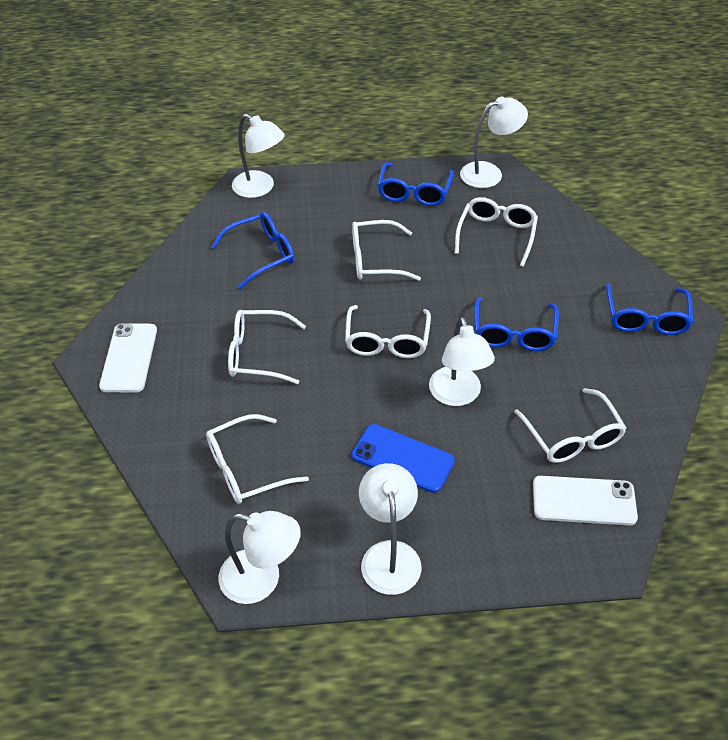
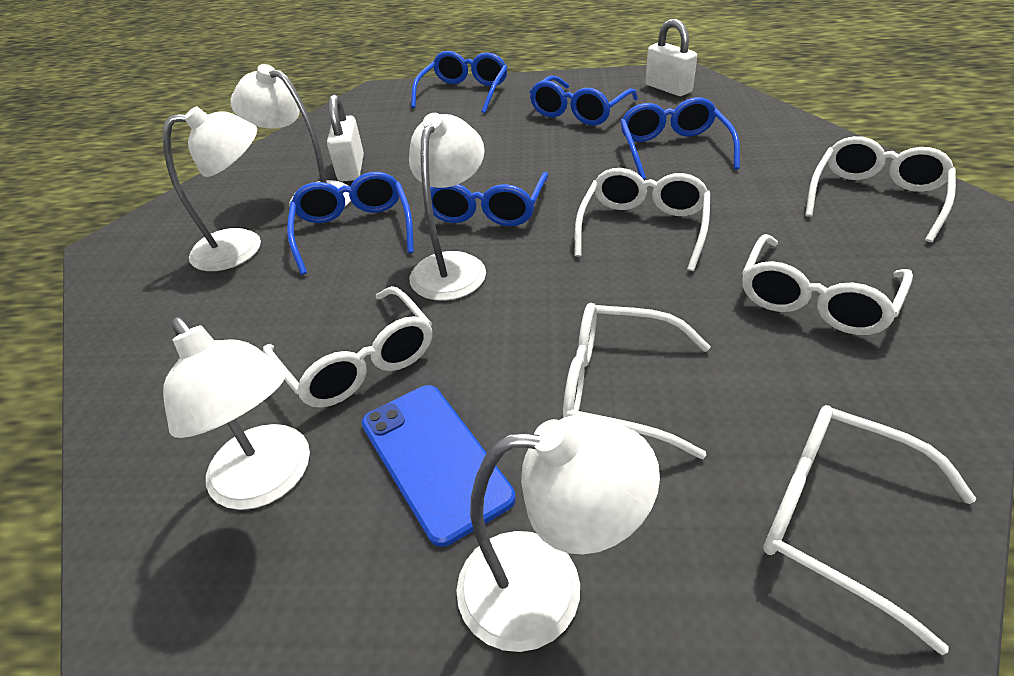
blue glasses: 4 -> 5
white padlock: 0 -> 2
white phone: 2 -> 0

